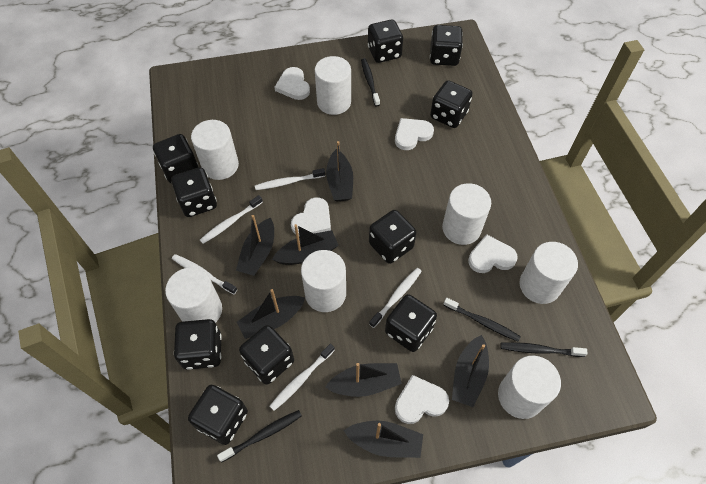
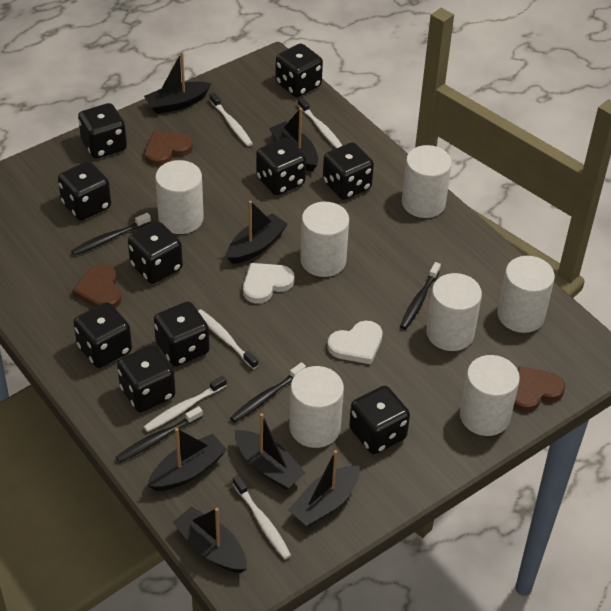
brown heart: 0 -> 3
white heart: 5 -> 2

